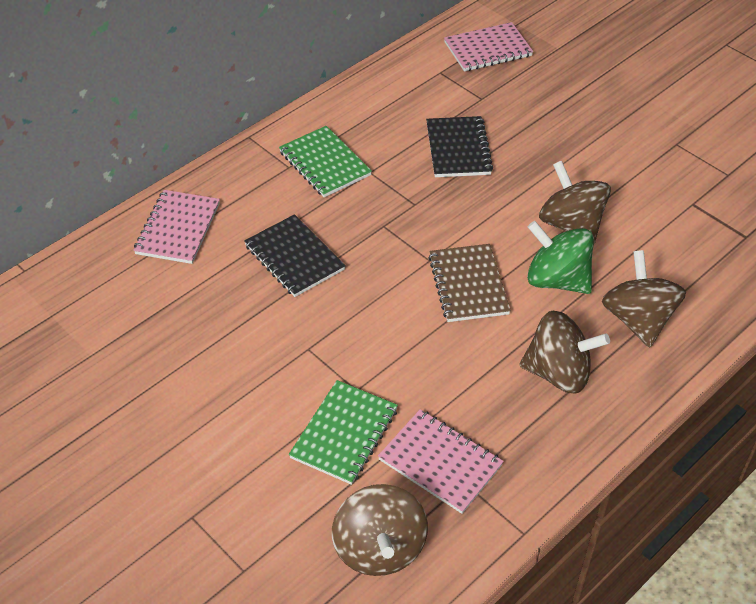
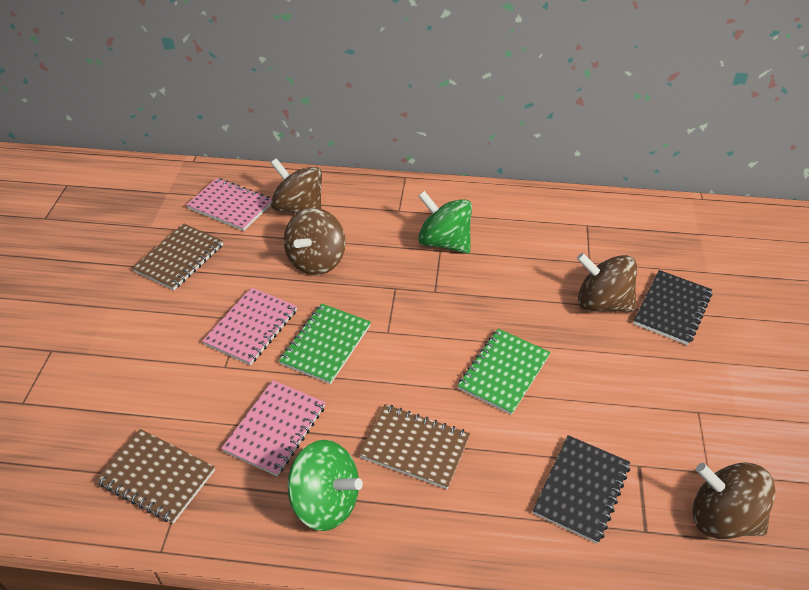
brown notebook: 1 -> 3
green spinning top: 1 -> 2

